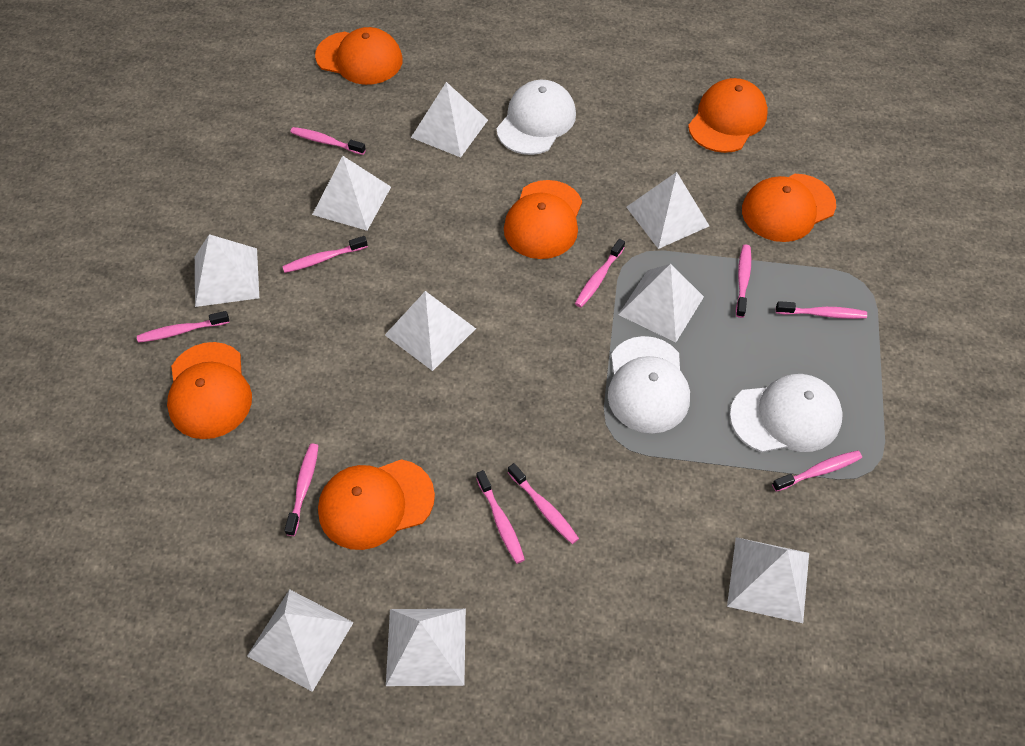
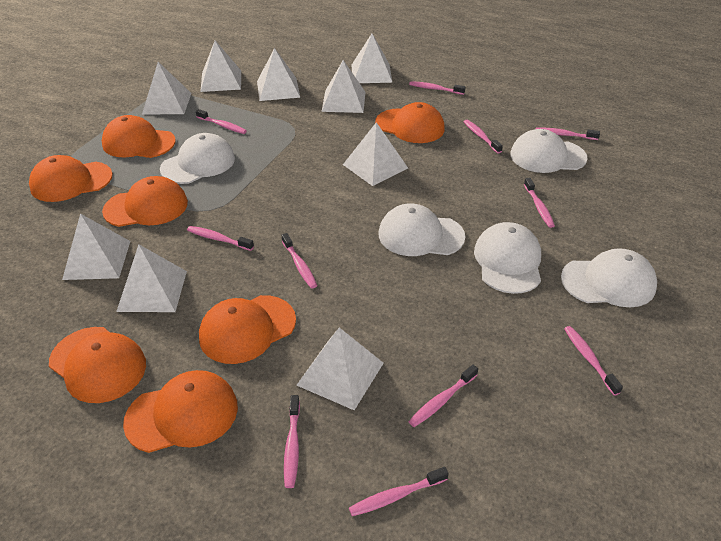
orange cap: 6 -> 7
pink toothbrush: 10 -> 11
white cap: 3 -> 5

